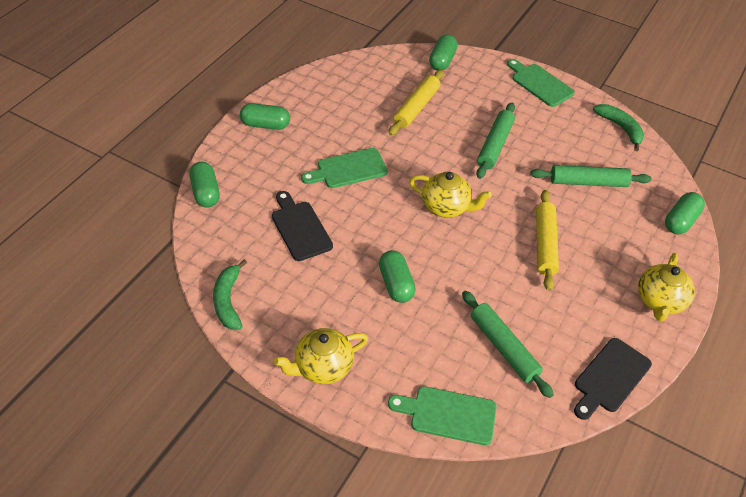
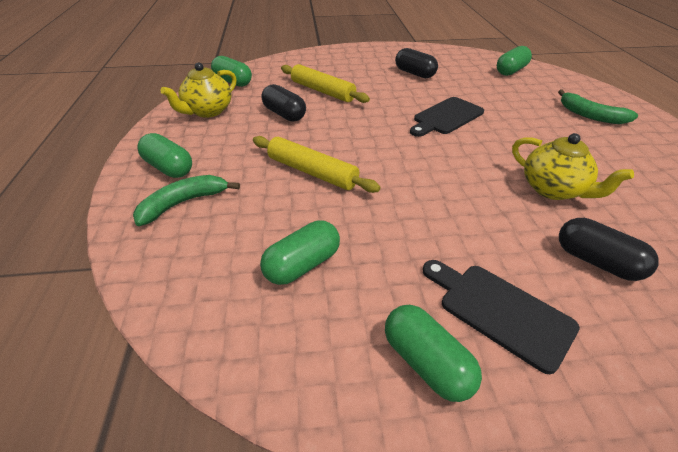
black capsule: 0 -> 3
green cutting board: 3 -> 0
green rolling pin: 3 -> 0
yellow teapot: 3 -> 2

